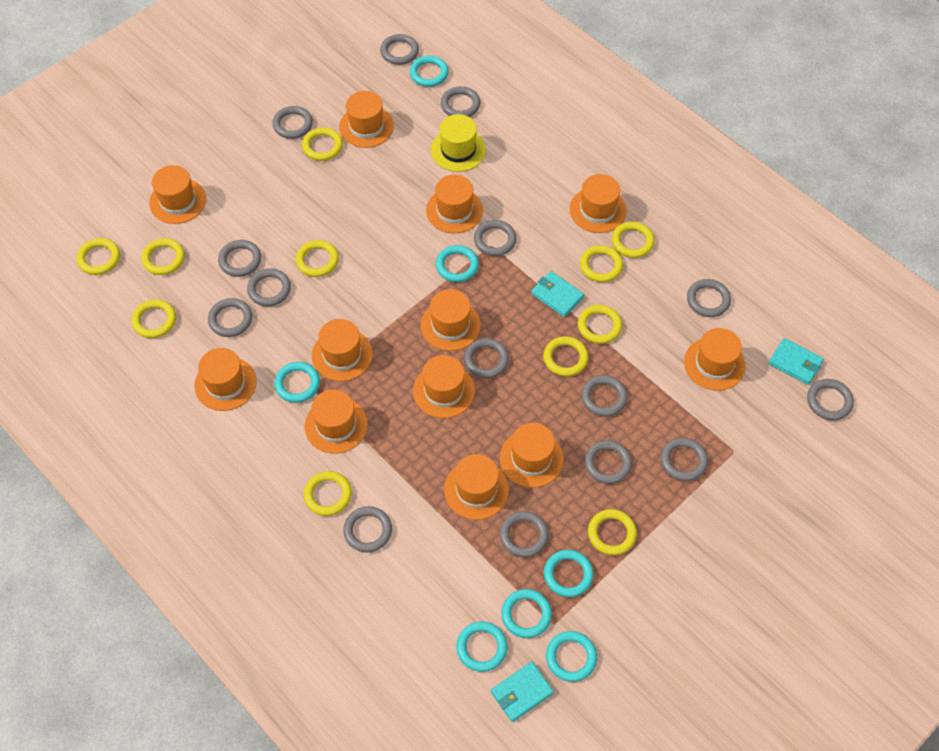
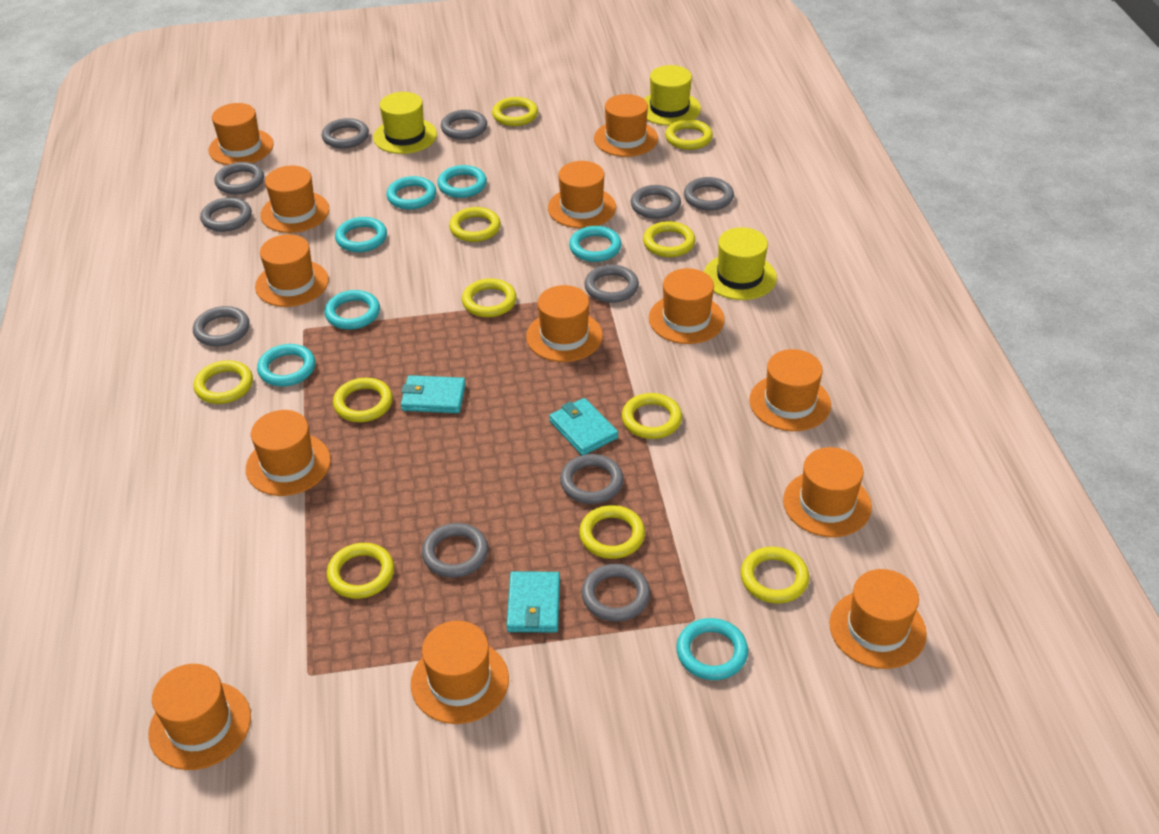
grey ring: 15 -> 11
orange hat: 12 -> 13
yellow hat: 1 -> 3

